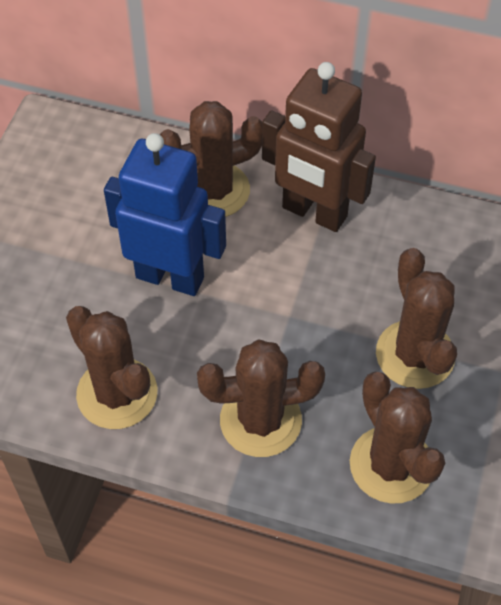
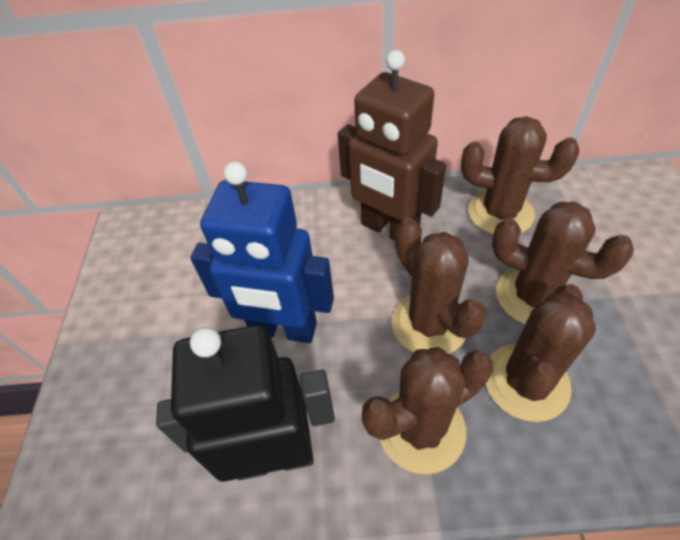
black robot: 0 -> 1

